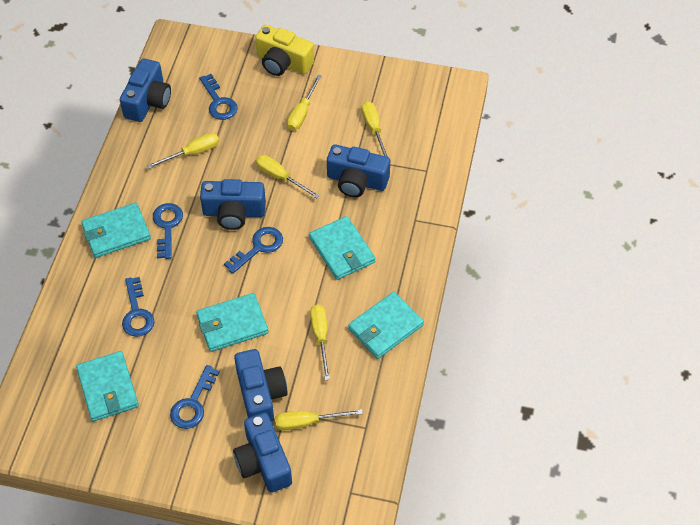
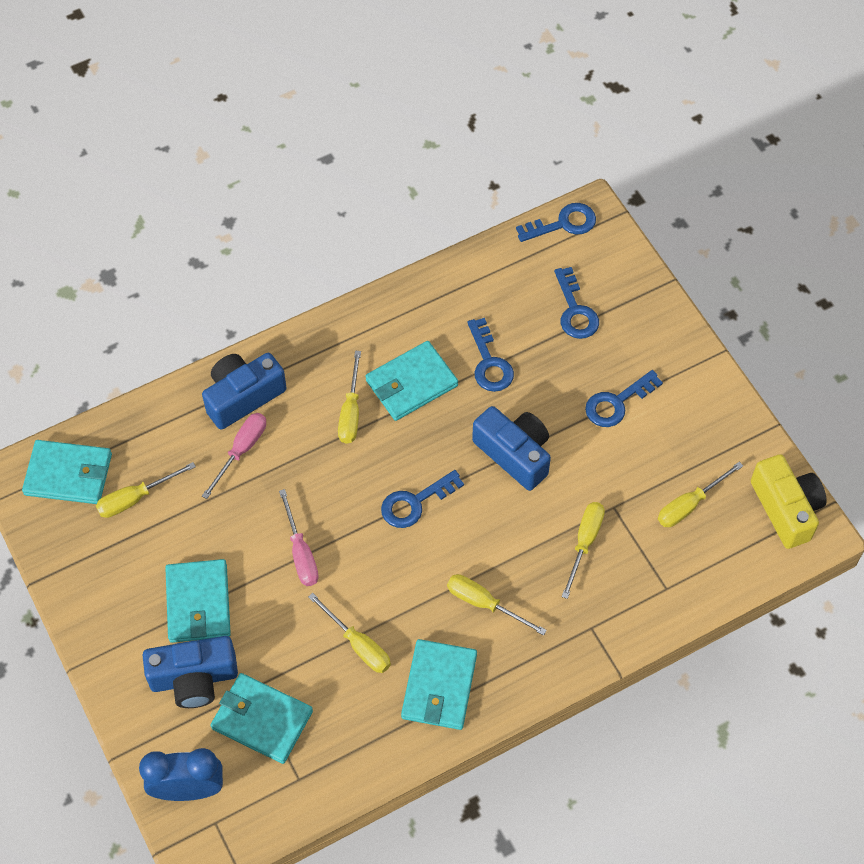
blue camera: 5 -> 3
blue clock: 0 -> 1
pink screwdriver: 0 -> 2

